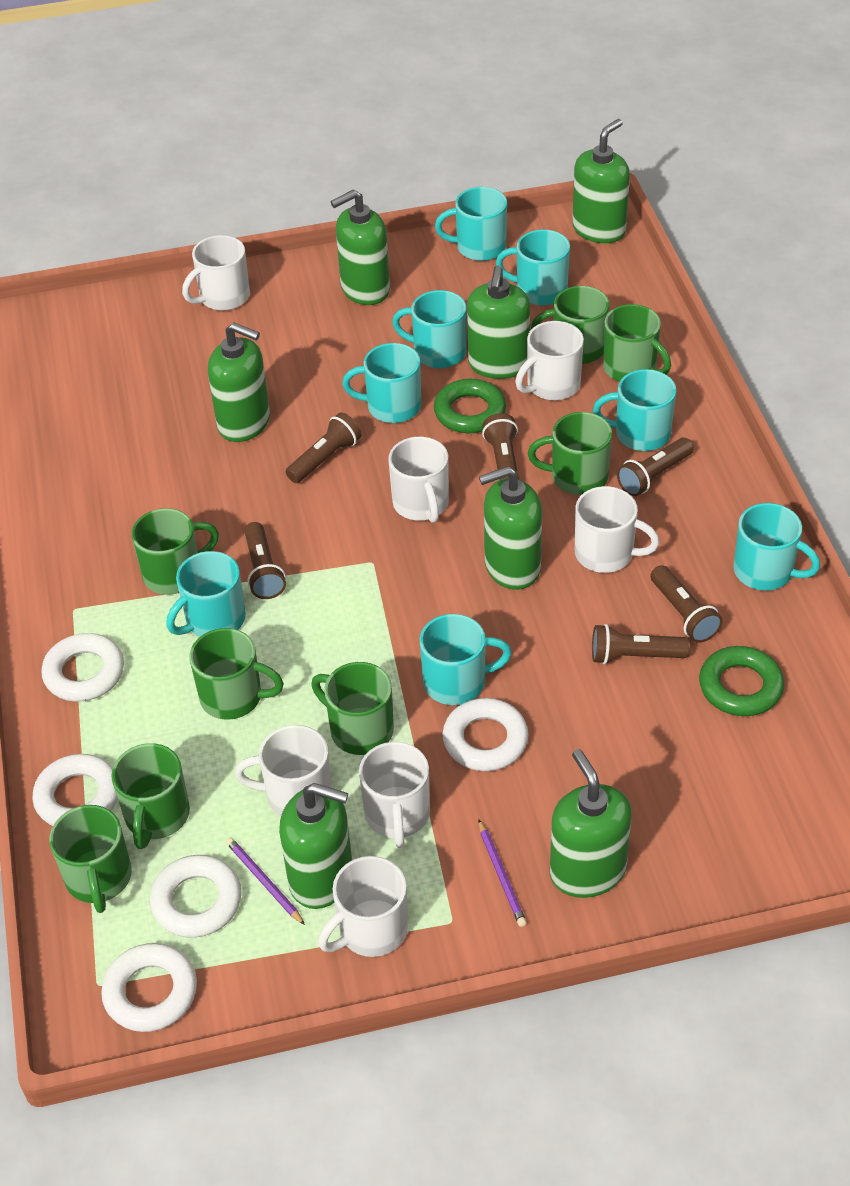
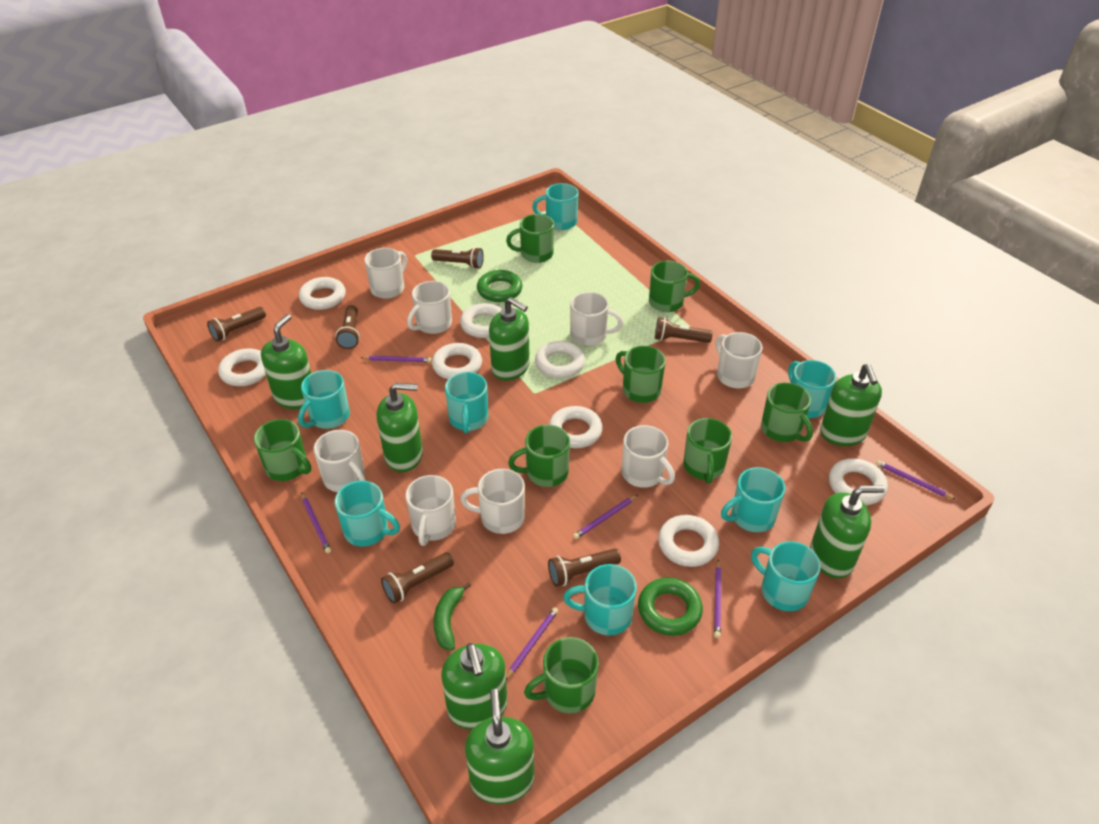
green banana: 0 -> 1
purple pencil: 2 -> 6
white mug: 7 -> 8
white ring: 5 -> 8

